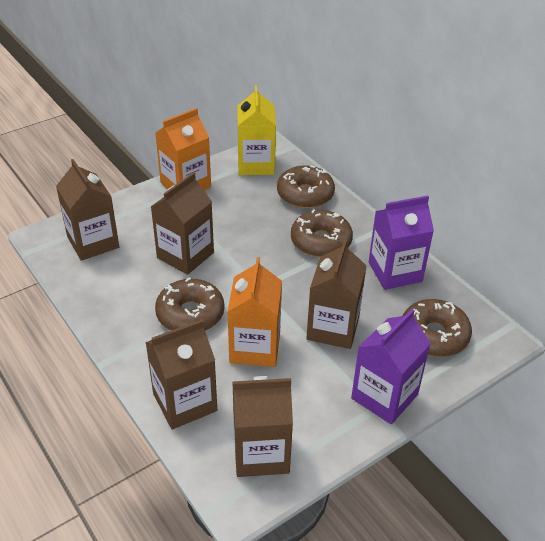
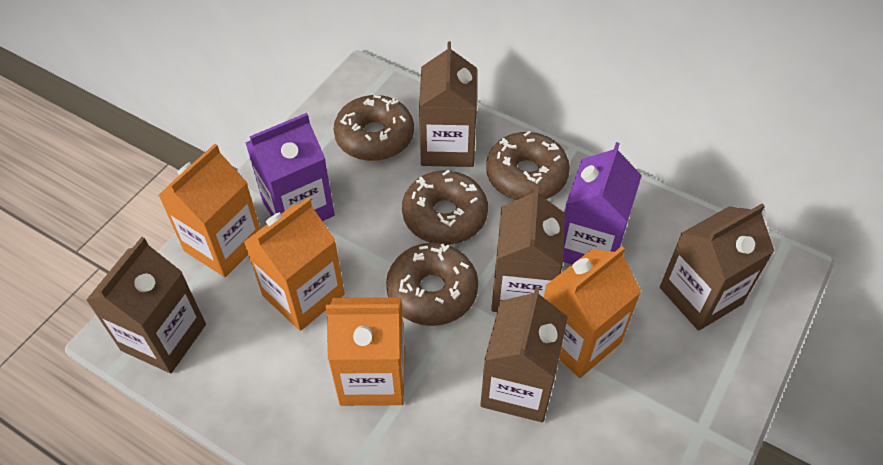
orange carton: 2 -> 4
yellow carton: 1 -> 0

